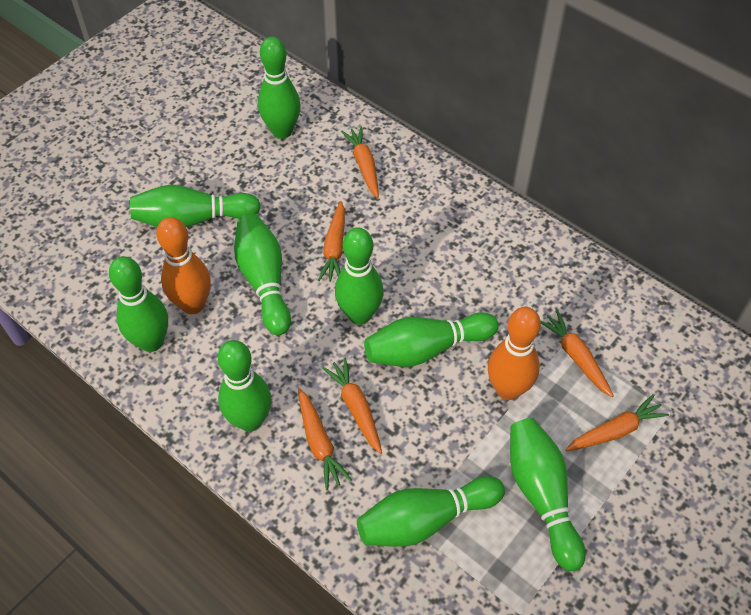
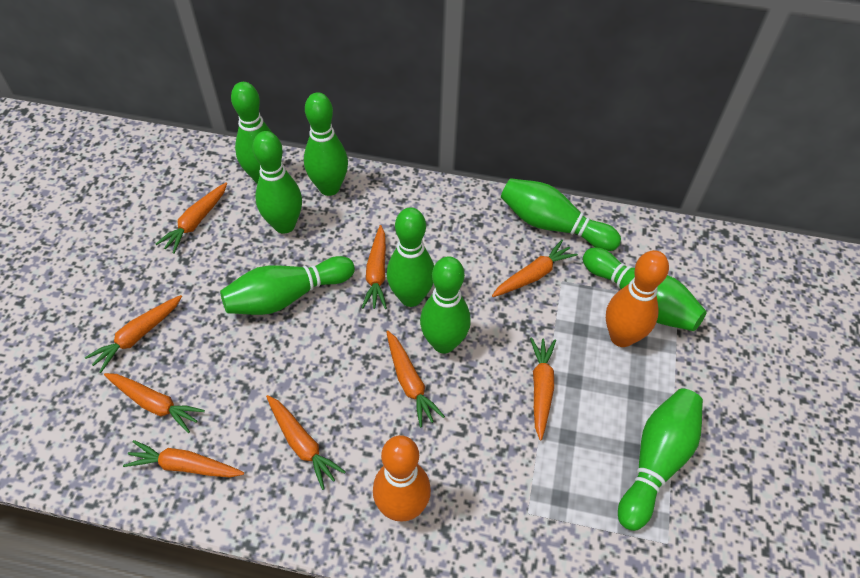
orange carrot: 6 -> 9

